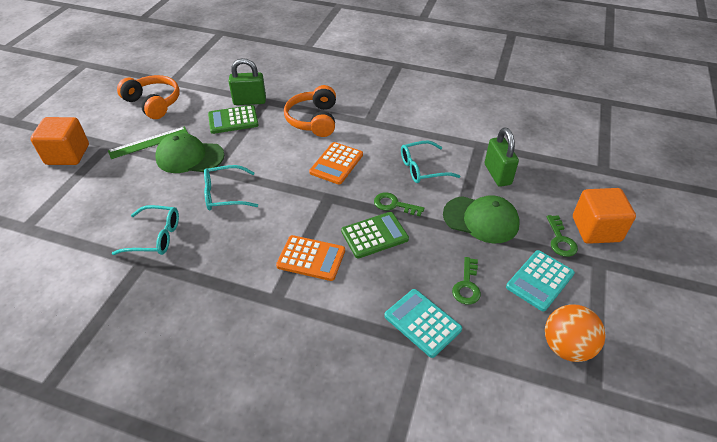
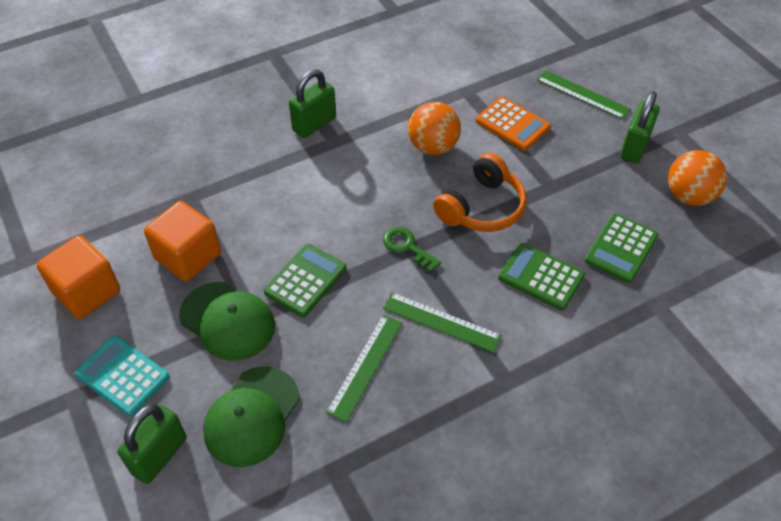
green calculator: 2 -> 3
green key: 3 -> 1
green padlock: 2 -> 3
green ruler: 1 -> 3
orange ball: 1 -> 2
orange calculator: 2 -> 1
orange headphones: 2 -> 1
turquoise calculator: 2 -> 1
turquoise glasses: 3 -> 0

